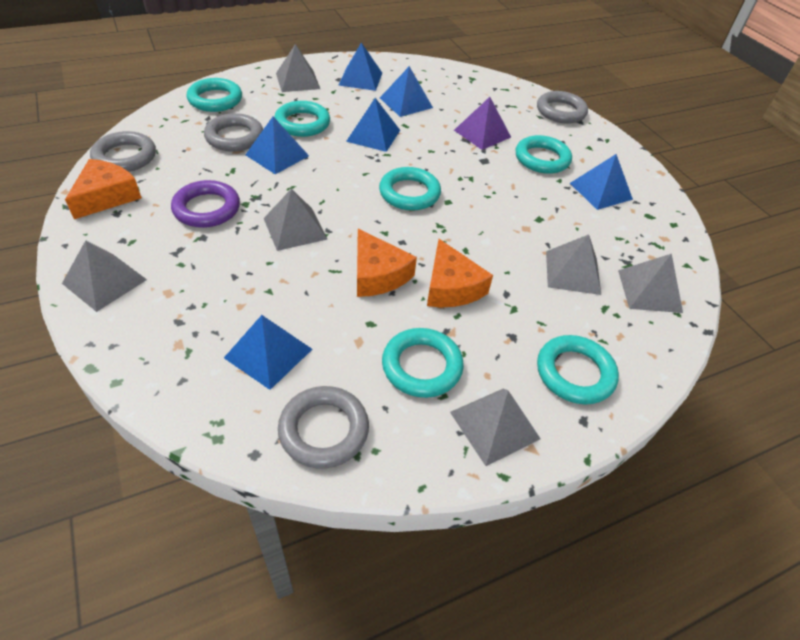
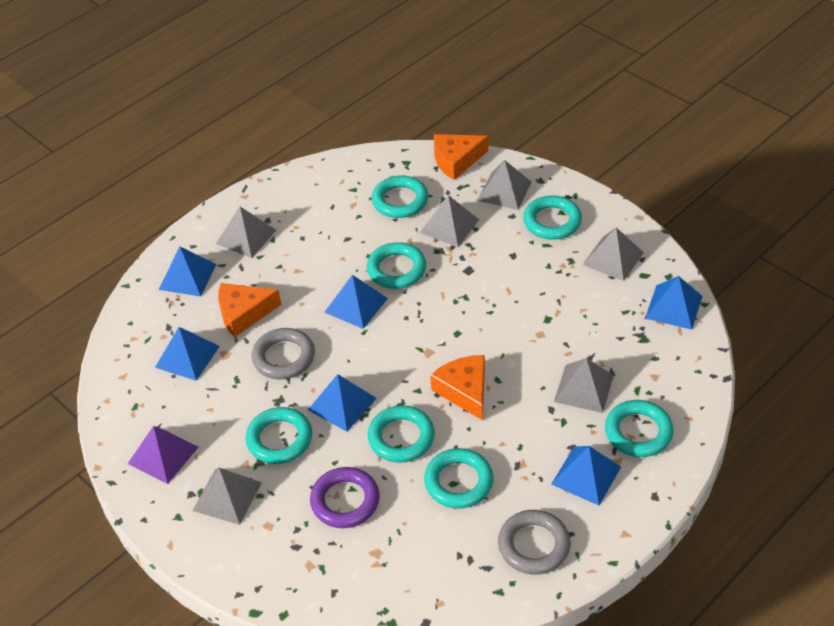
grey ring: 4 -> 2
turquoise ring: 6 -> 7

